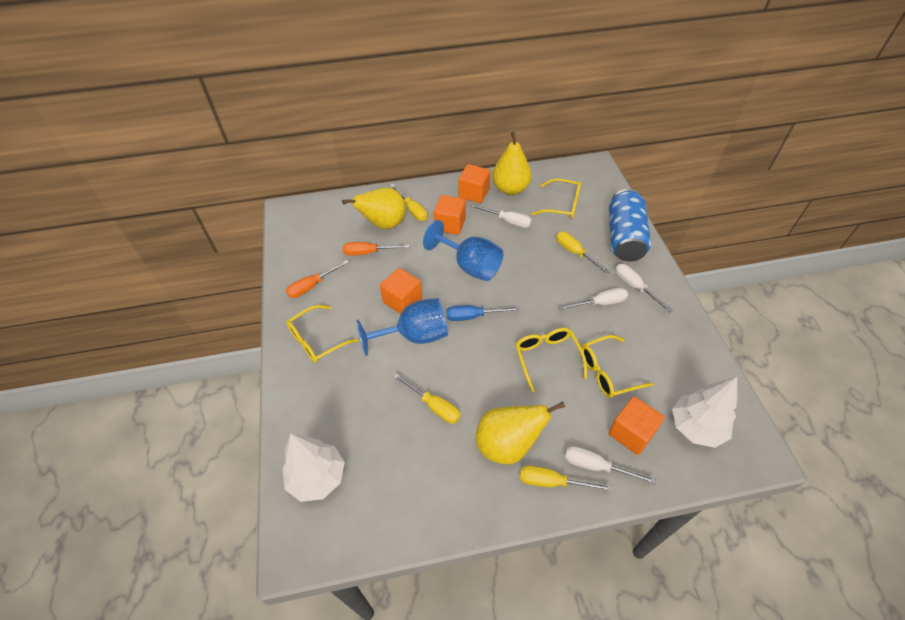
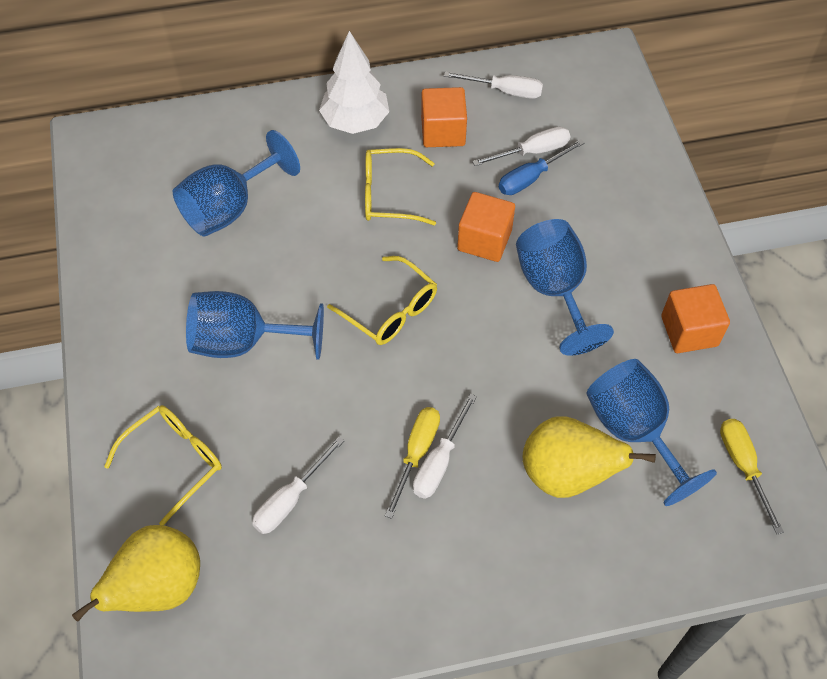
blue can: 1 -> 0
blue goblet: 2 -> 4
orange cube: 4 -> 3
orange screwdriver: 2 -> 0
white tree: 2 -> 1
yellow glasses: 4 -> 3
yellow pear: 3 -> 2
yellow screwdriver: 4 -> 2

